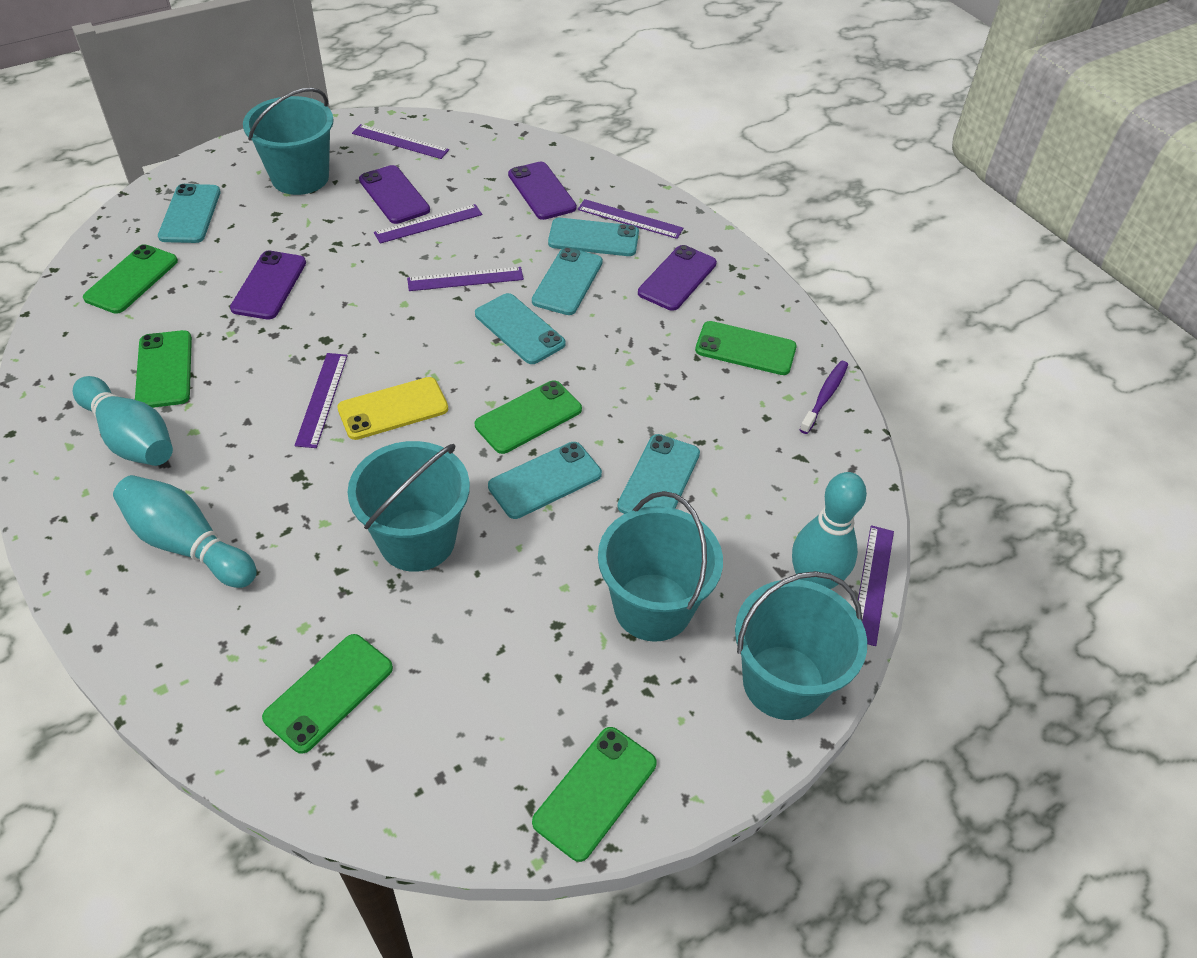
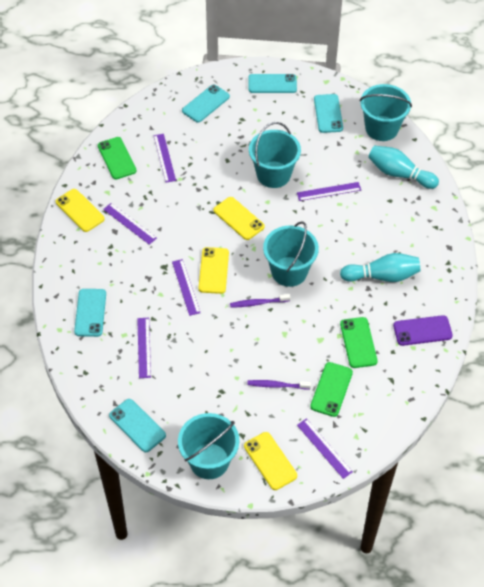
green phone: 6 -> 3
purple phone: 4 -> 1
purple toothbrush: 1 -> 2
turquoise bowling pin: 3 -> 2
turquoise phone: 6 -> 5
yellow phone: 1 -> 4

